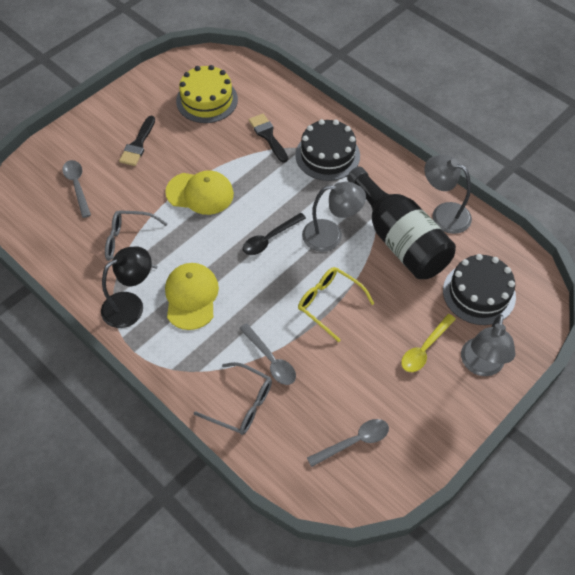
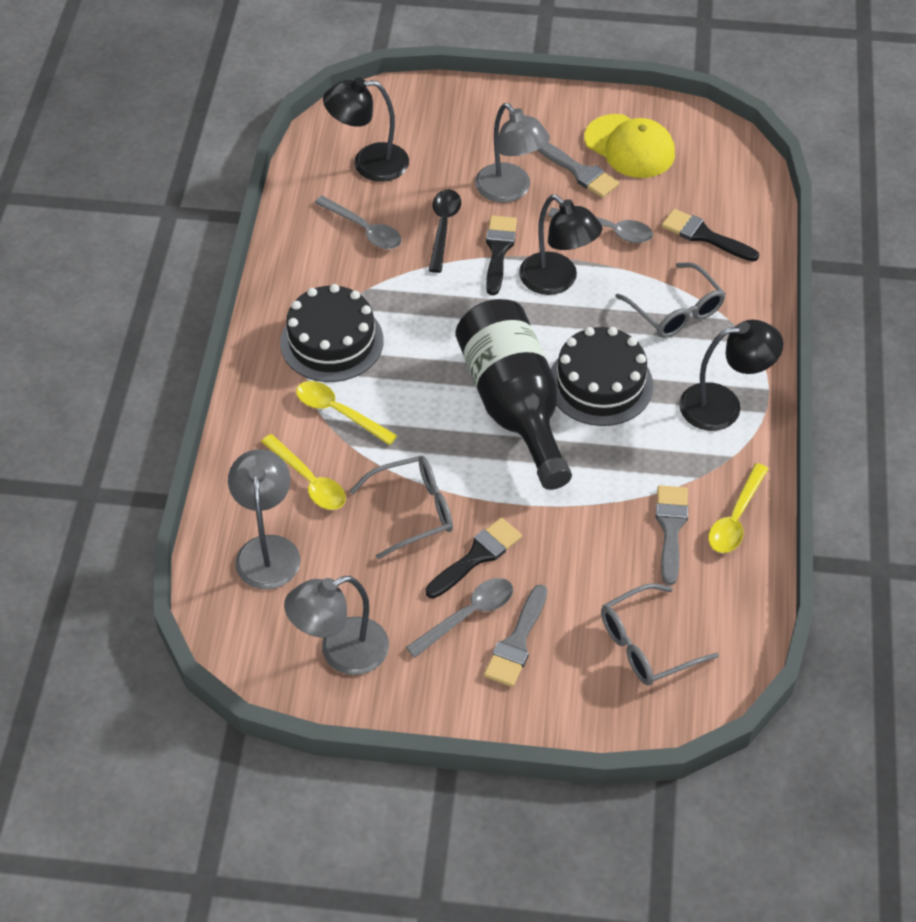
black brush: 2 -> 3
black lamp: 1 -> 3
grey brush: 0 -> 3
grey glasses: 2 -> 3
yellow cake: 1 -> 0
yellow cap: 2 -> 1
yellow glasses: 1 -> 0
yellow spoon: 1 -> 3

